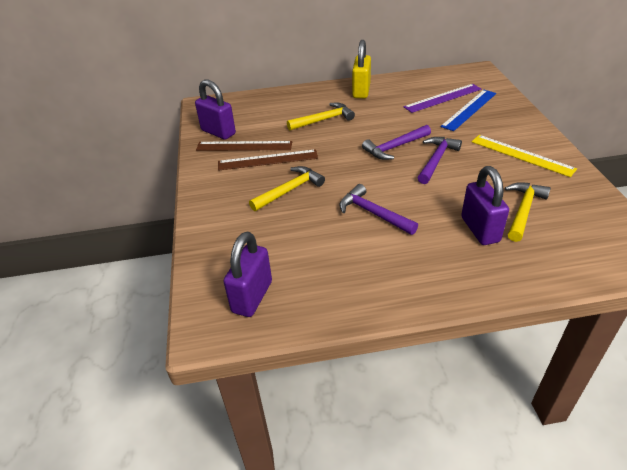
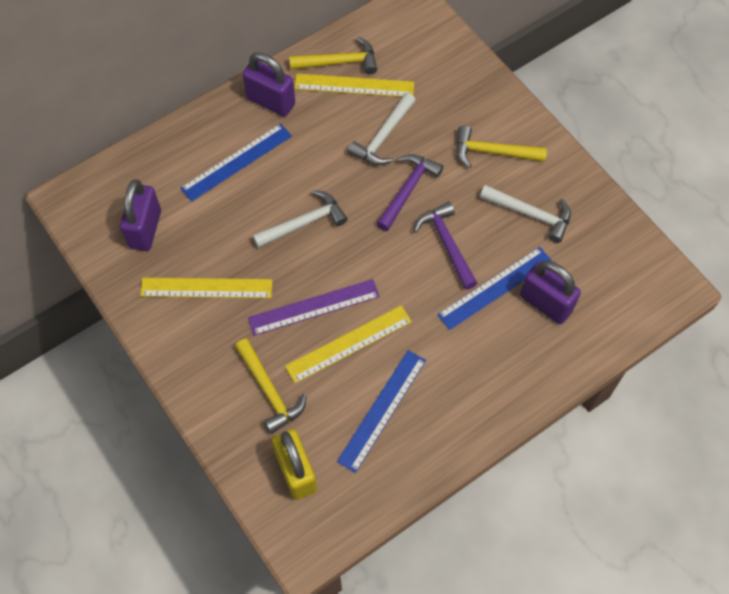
blue ruler: 1 -> 3
brown ruler: 2 -> 0
purple hammer: 3 -> 2
white hammer: 0 -> 3
yellow ruler: 1 -> 3

